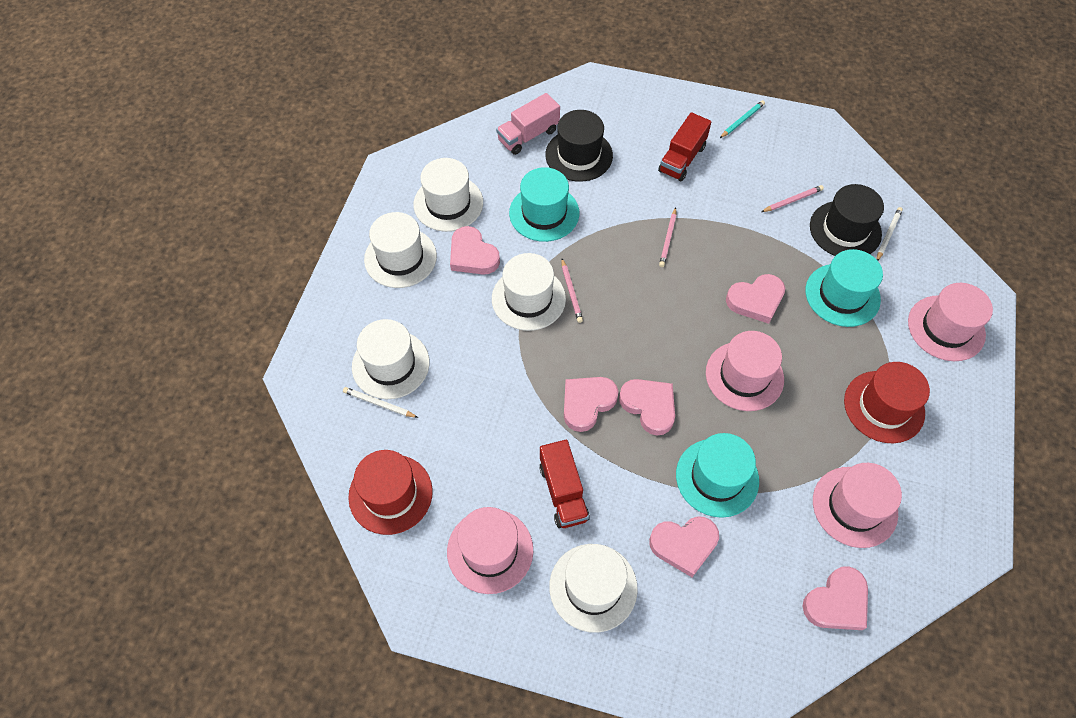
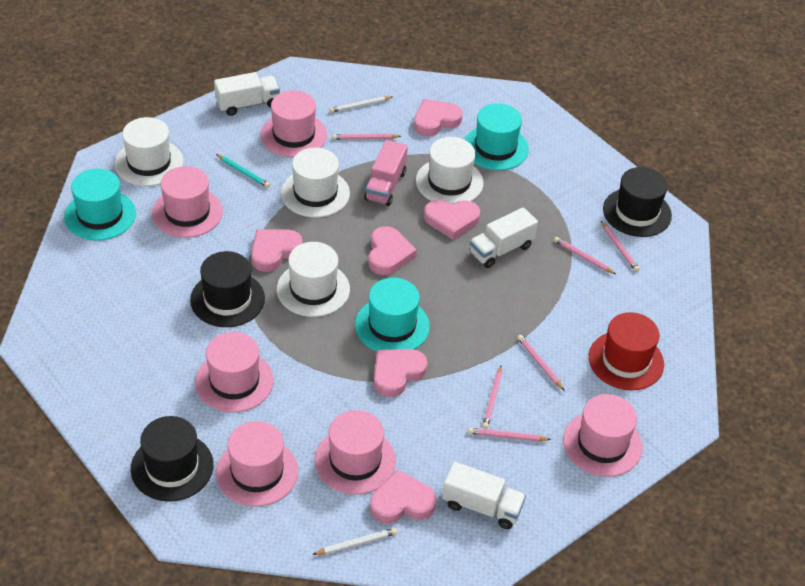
black hat: 2 -> 3
pink hat: 4 -> 6
pink pencil: 3 -> 6
red hat: 2 -> 1
red truck: 2 -> 0
white hat: 5 -> 4
white truck: 0 -> 3

